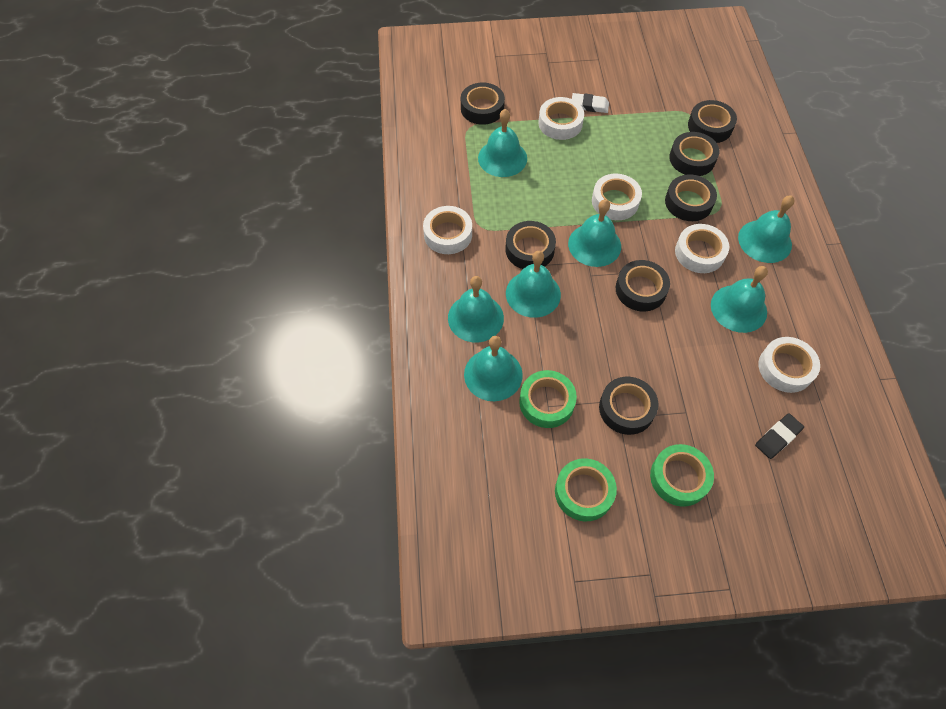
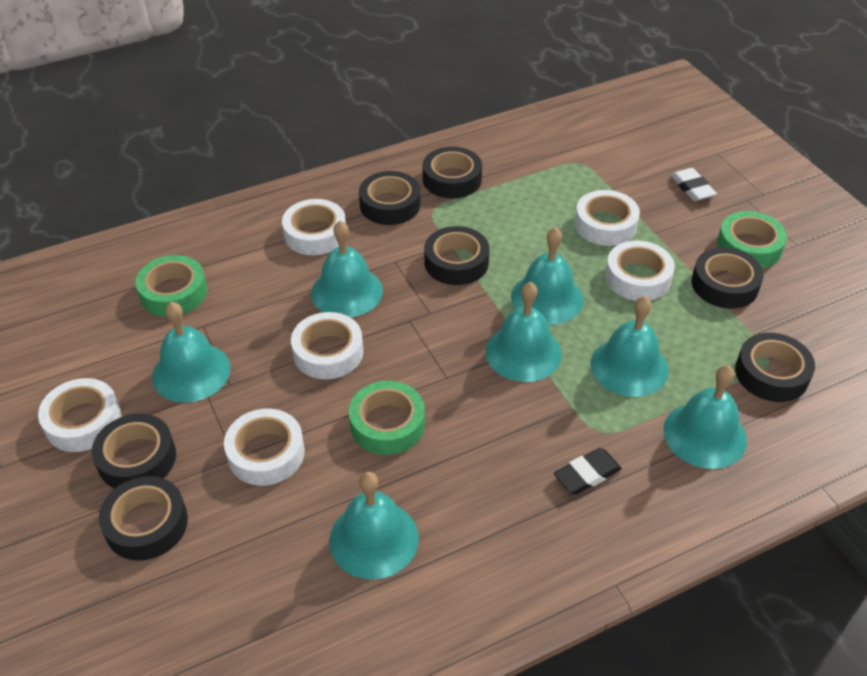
white tape: 5 -> 6

